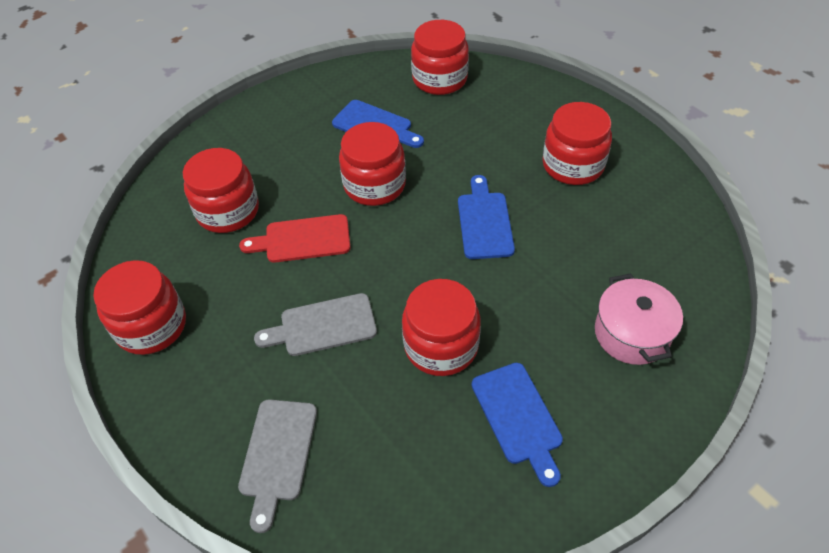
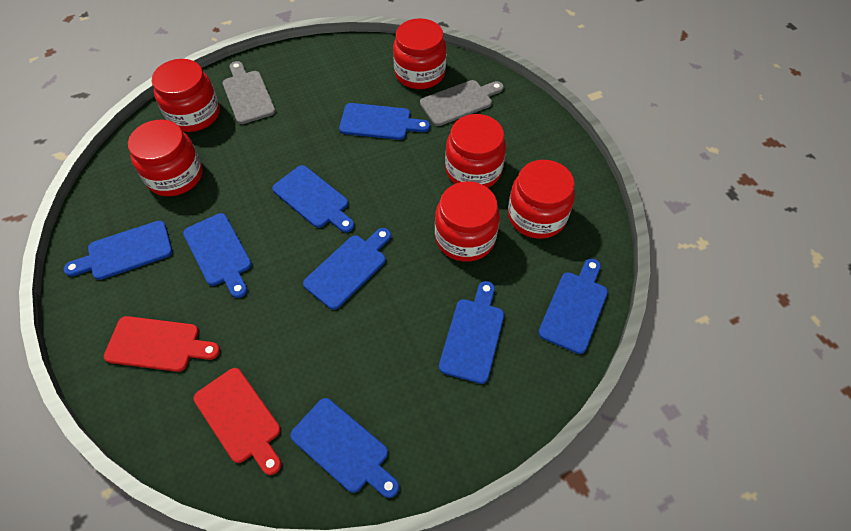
blue cutting board: 3 -> 8
pink pot: 1 -> 0
red cutting board: 1 -> 2

